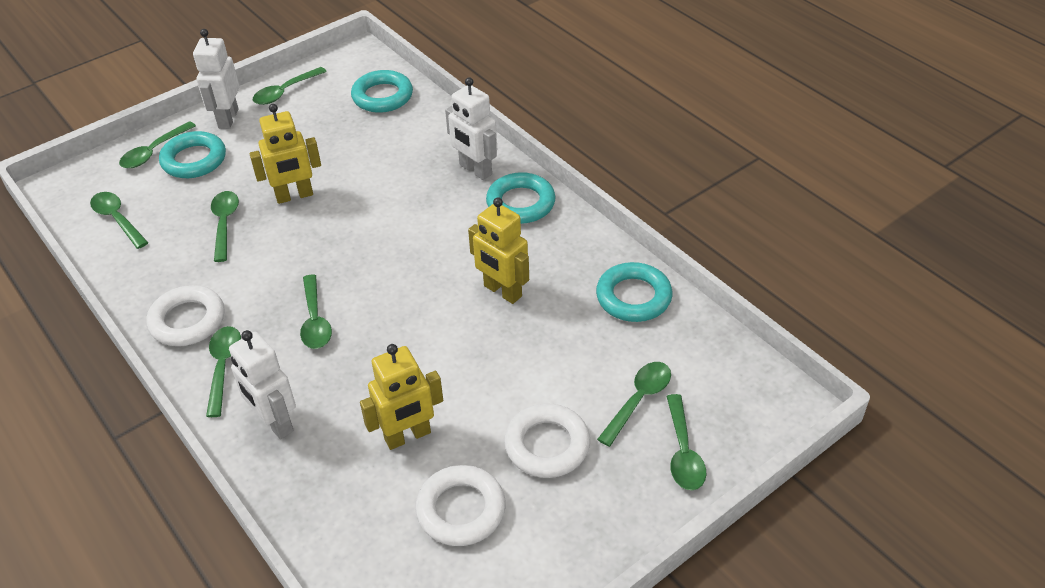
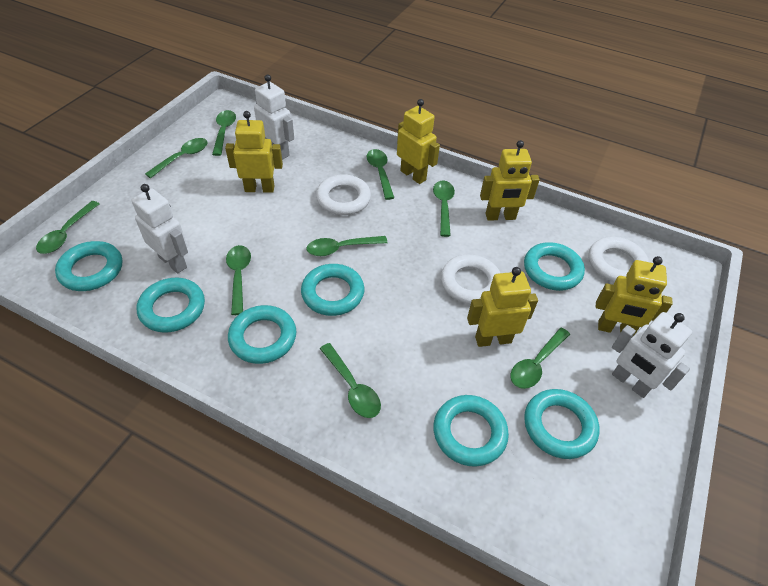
green spoon: 8 -> 9
turquoise ring: 4 -> 7
yellow robot: 3 -> 5

